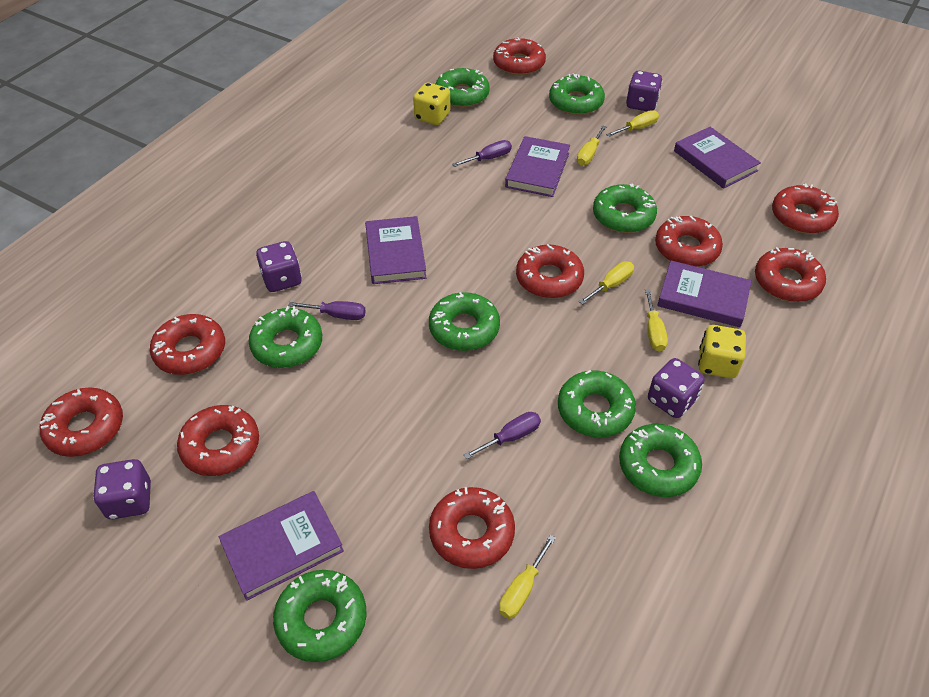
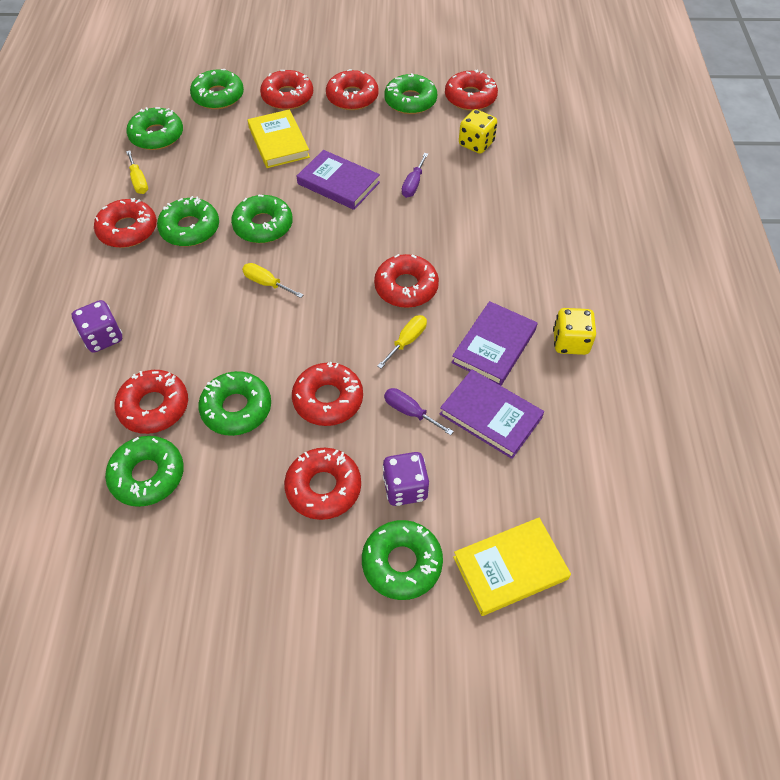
purple book: 5 -> 3
purple dice: 4 -> 2
purple screwdriver: 3 -> 2
red donut: 9 -> 8
yellow book: 0 -> 2
yellow screwdriver: 5 -> 3

